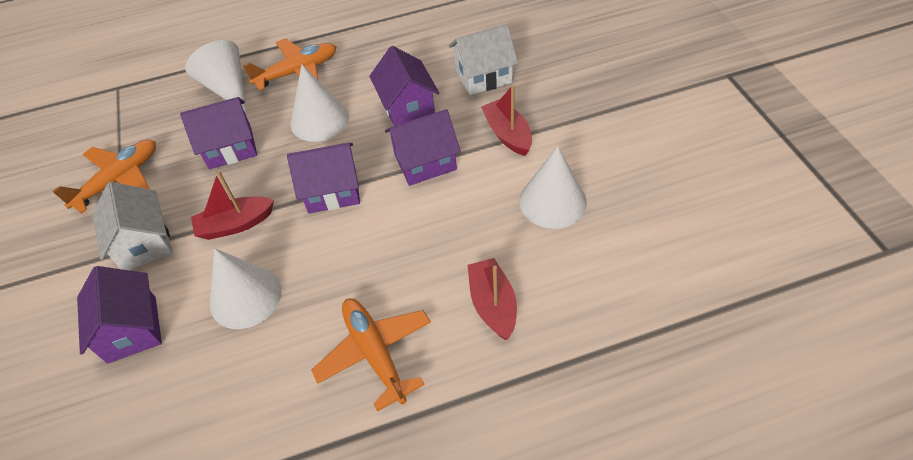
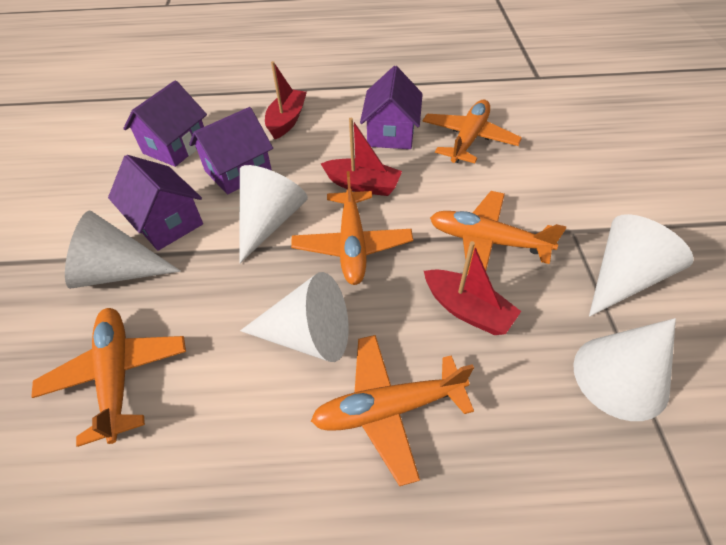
orange plane: 3 -> 5
purple house: 5 -> 4
white cone: 4 -> 5
white house: 2 -> 0

